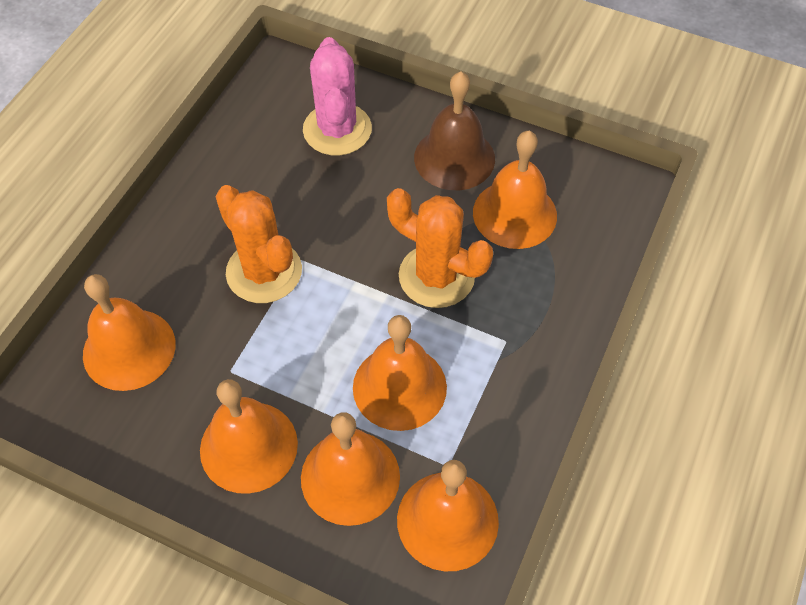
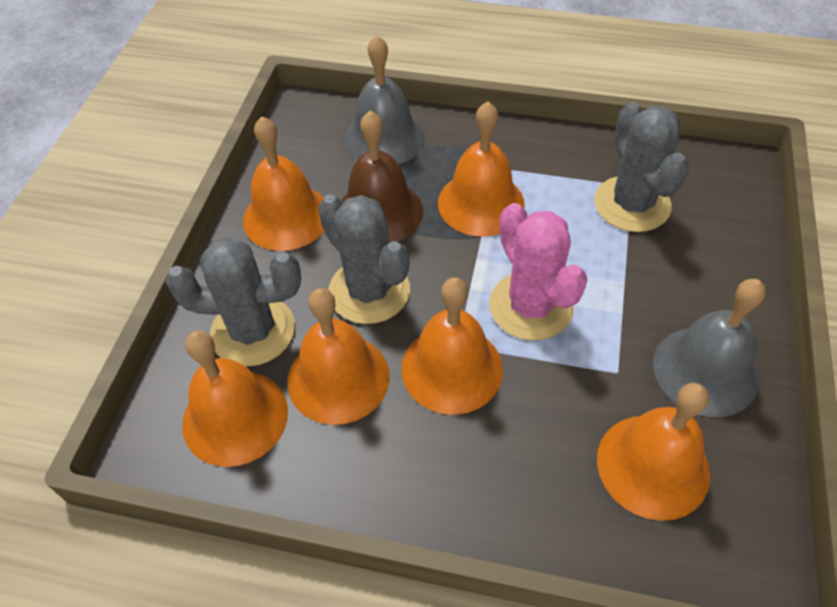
grey bell: 0 -> 2
grey cactus: 0 -> 3
orange cactus: 2 -> 0

